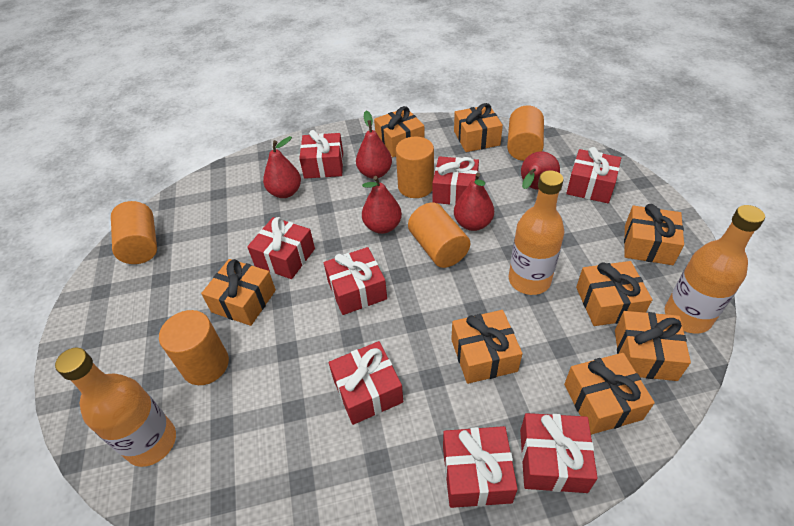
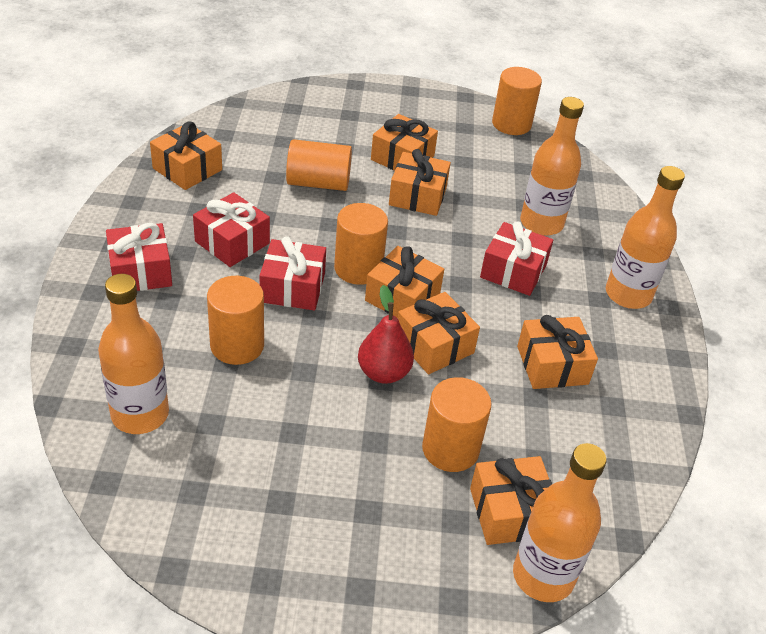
orange bottle: 3 -> 4
orange gift: 8 -> 7
red gift: 8 -> 4
red pear: 5 -> 1

